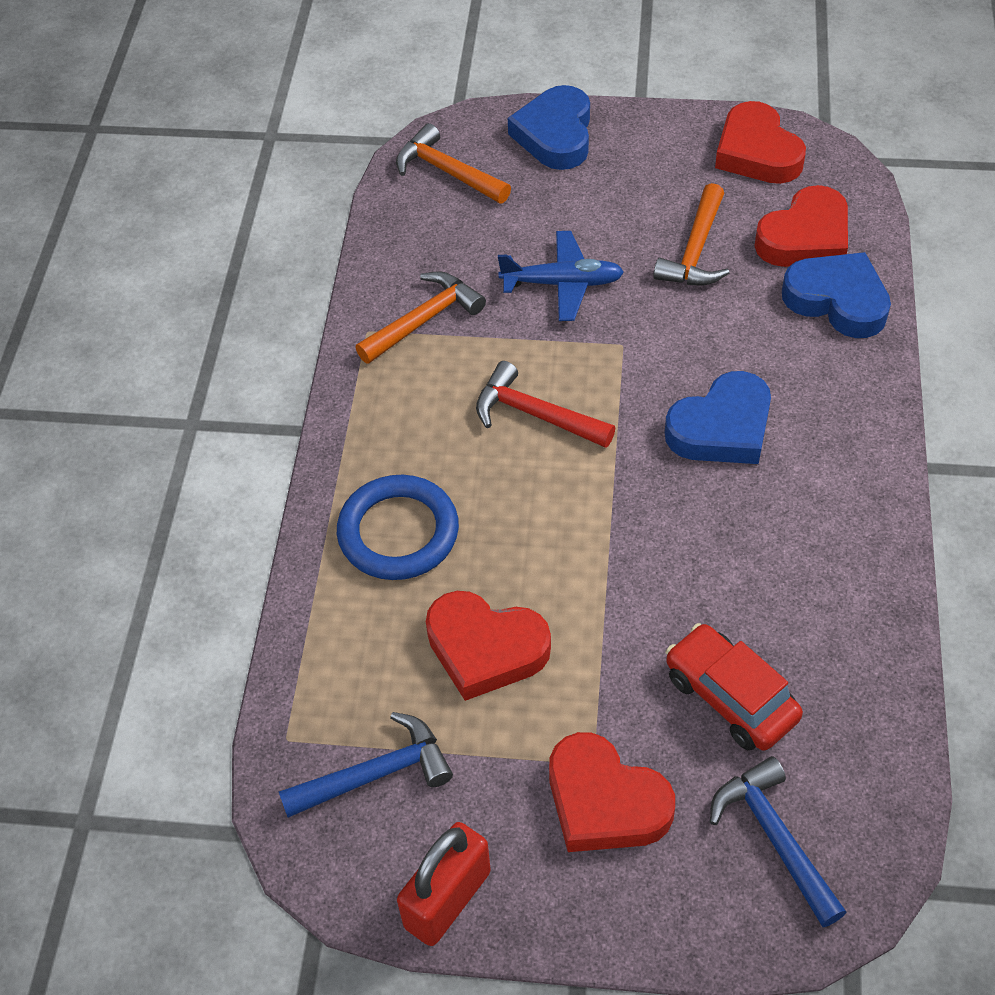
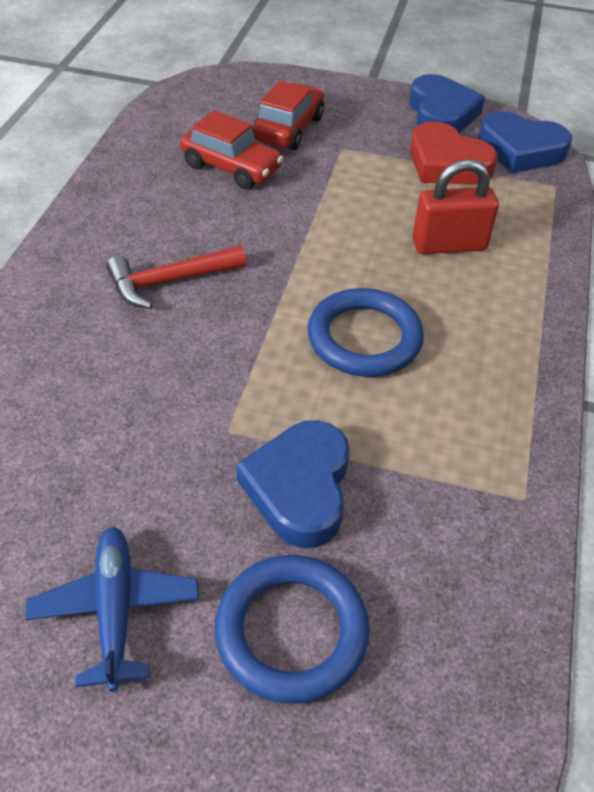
blue hammer: 2 -> 0
blue ring: 1 -> 2
orange hammer: 3 -> 0
red car: 1 -> 2
red heart: 4 -> 1

